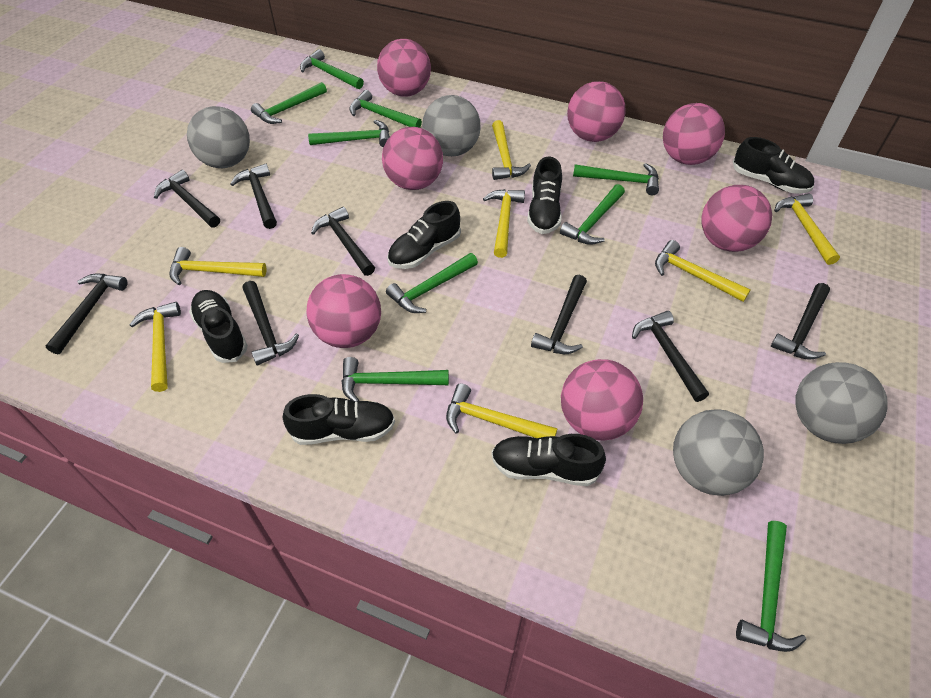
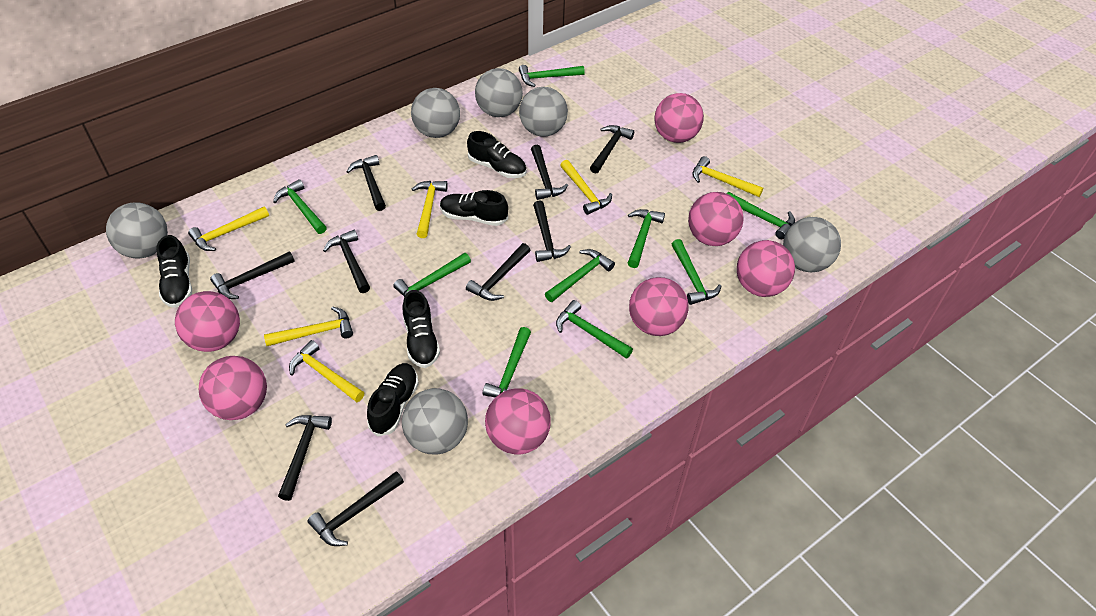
black hammer: 8 -> 9
black shoe: 6 -> 5
grey ball: 4 -> 6
yellow hammer: 7 -> 6

